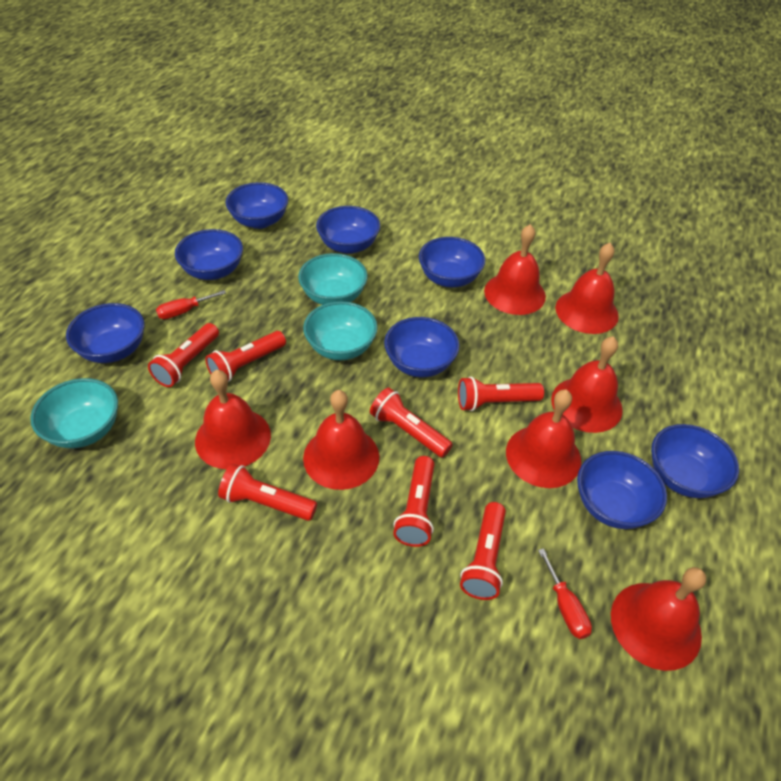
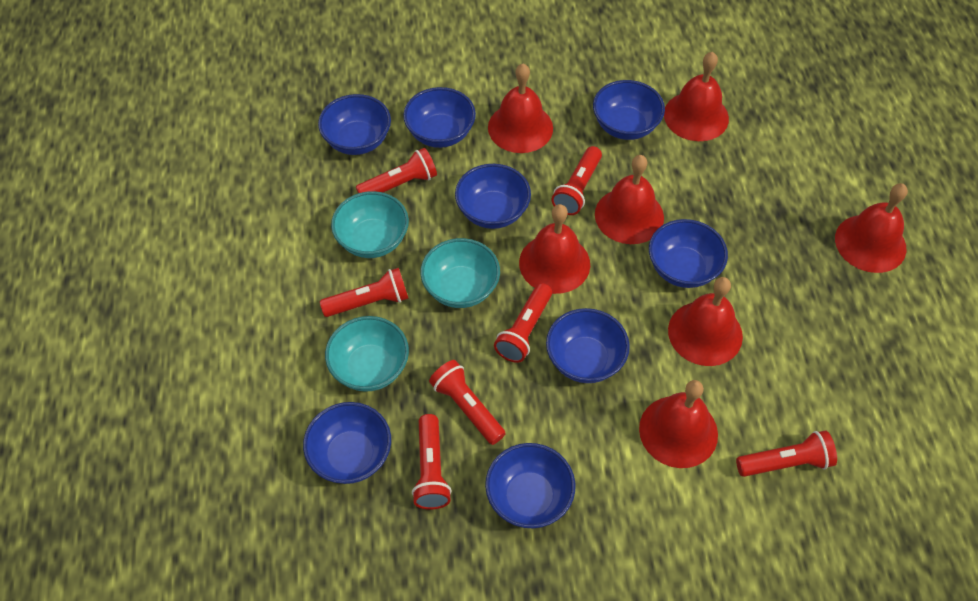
red screwdriver: 2 -> 0

